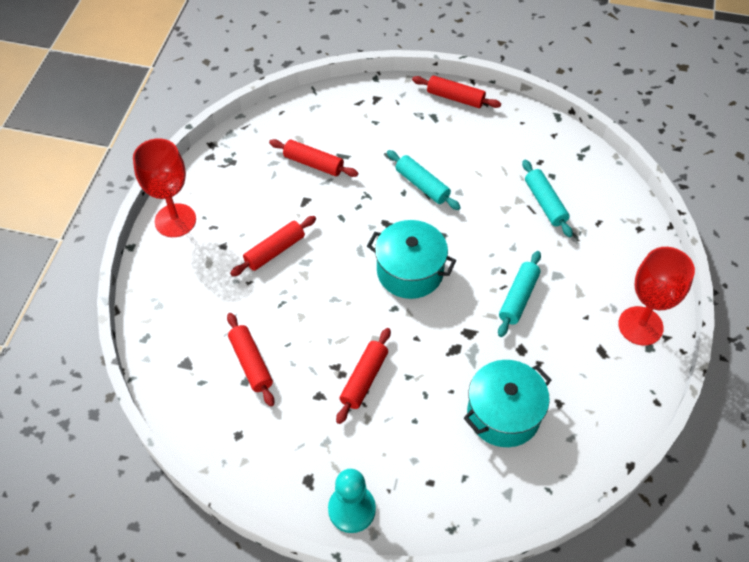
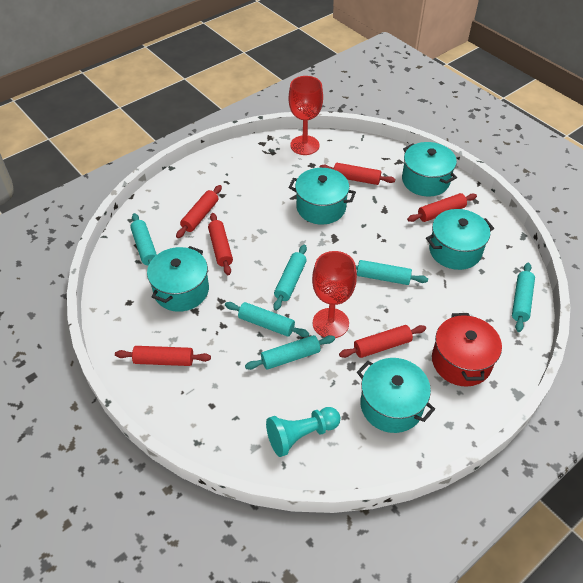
red pot: 0 -> 1
red rolling pin: 5 -> 6
turquoise pot: 2 -> 5
turquoise rolling pin: 3 -> 6

